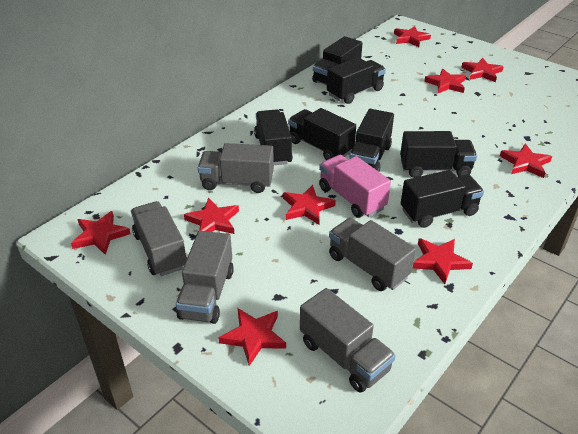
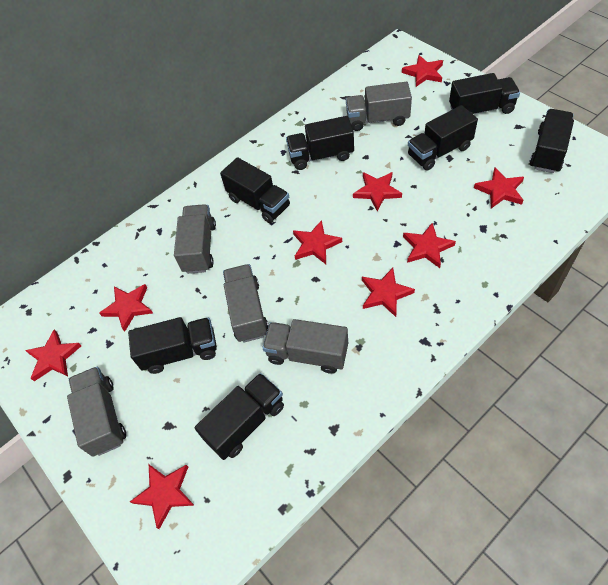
pink truck: 1 -> 0

